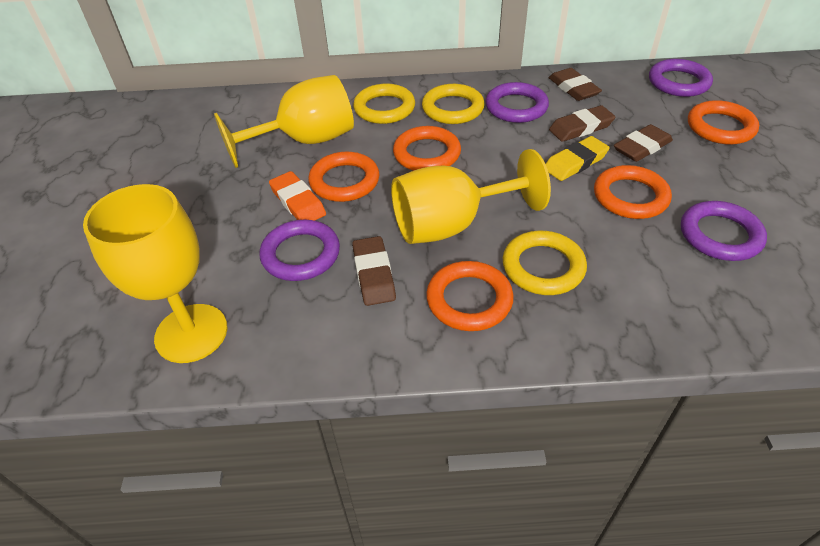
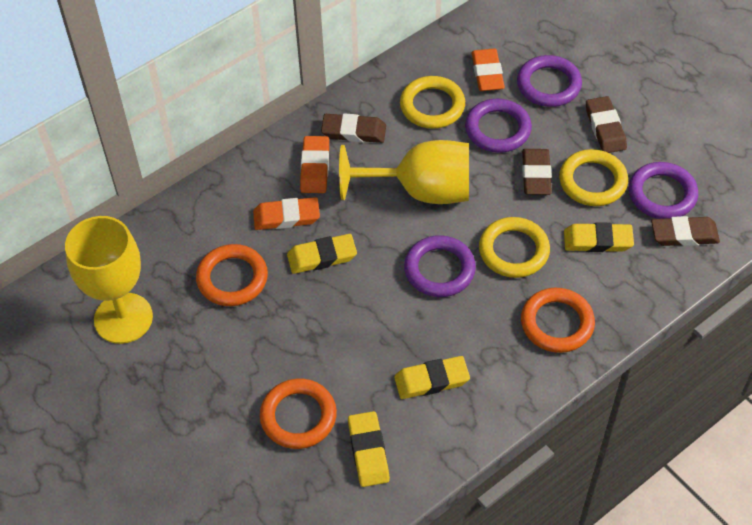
orange eraser: 1 -> 3
orange ring: 5 -> 3
yellow eraser: 1 -> 4
yellow goblet: 3 -> 2

